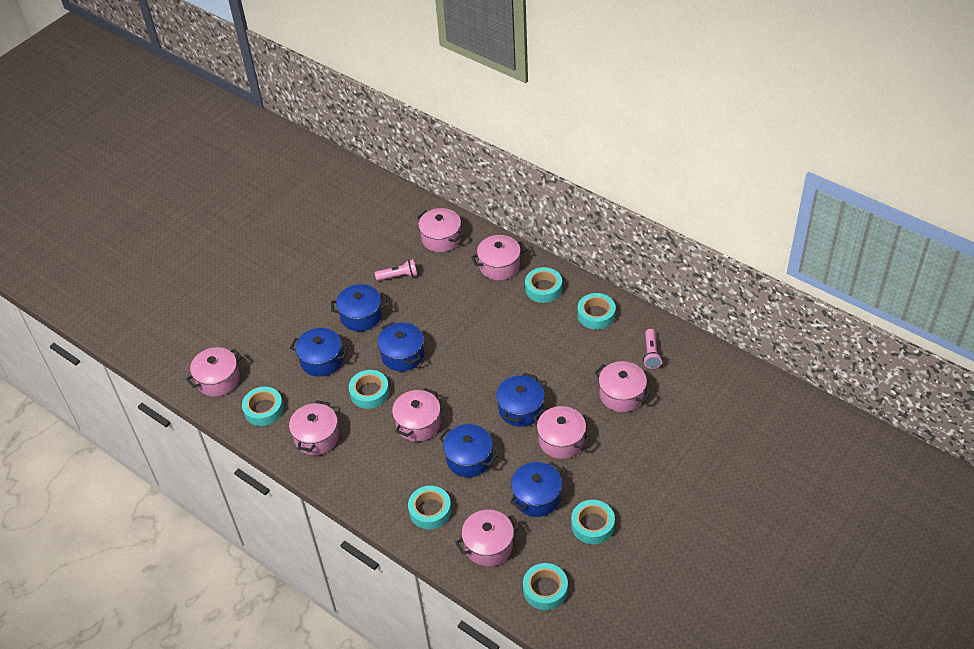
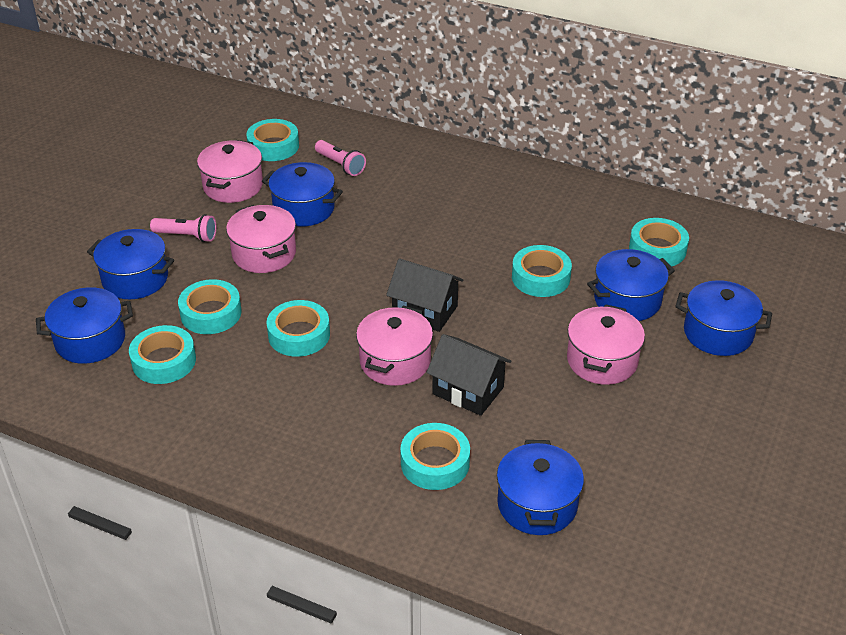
black house: 0 -> 2
pink pot: 8 -> 4

